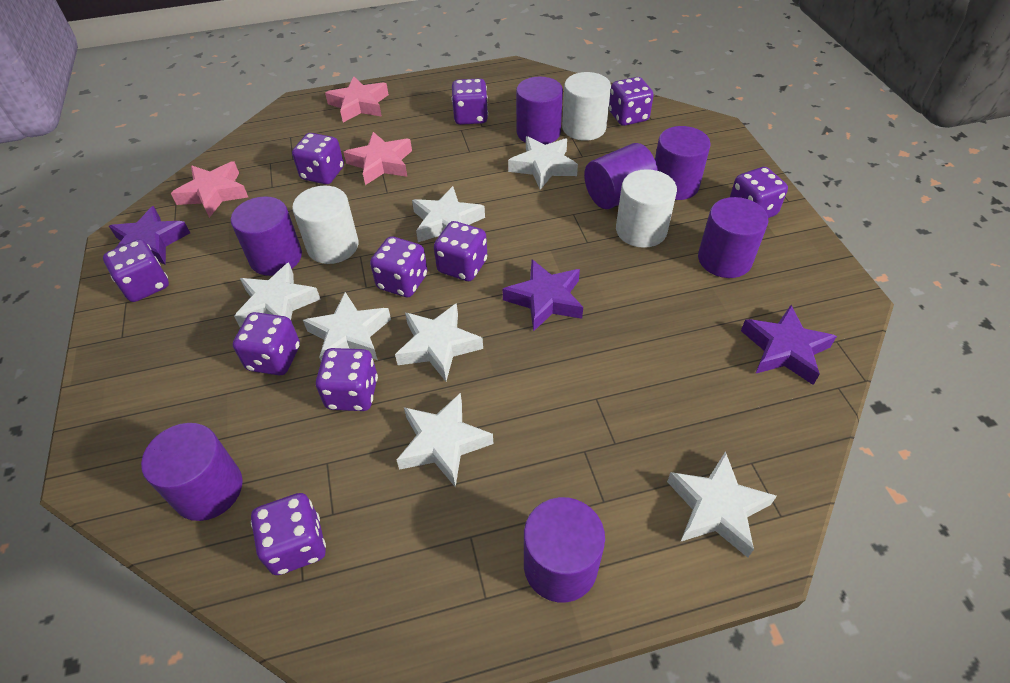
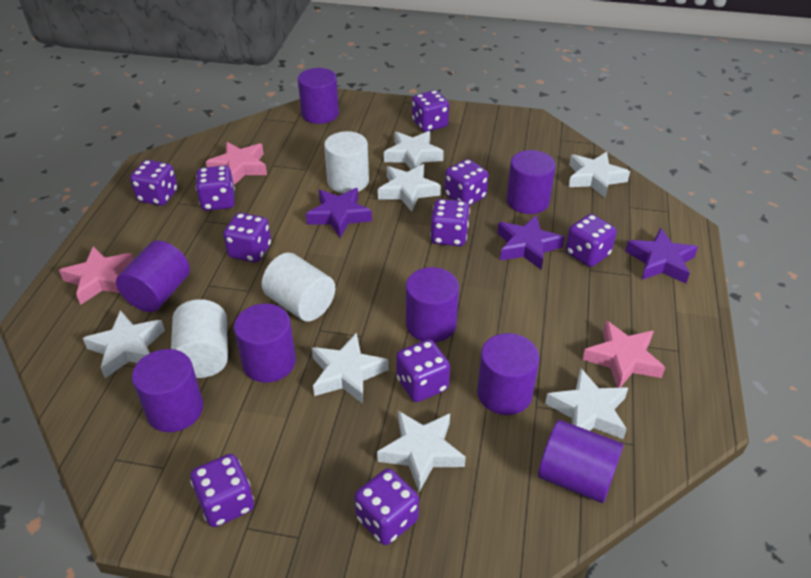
purple cylinder: 7 -> 8

